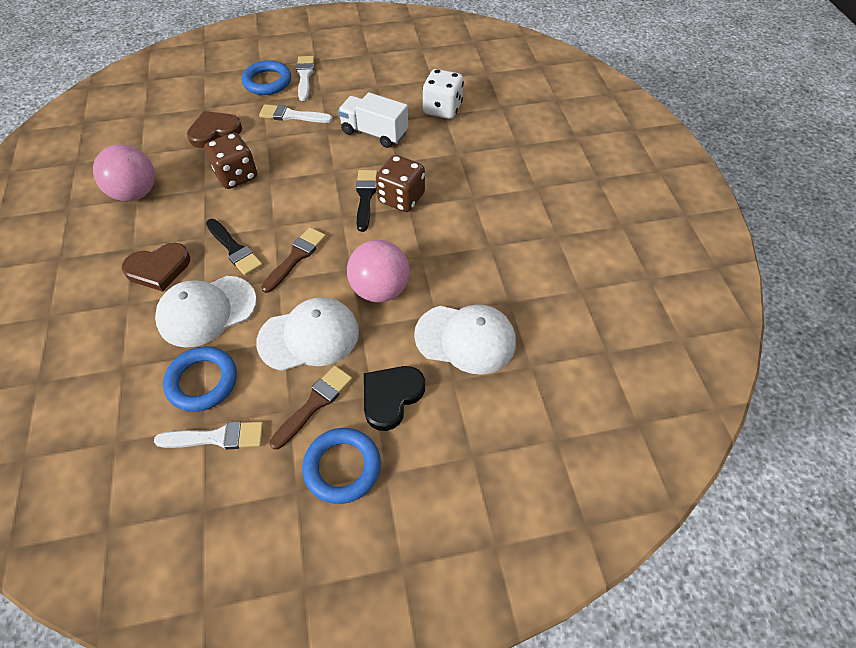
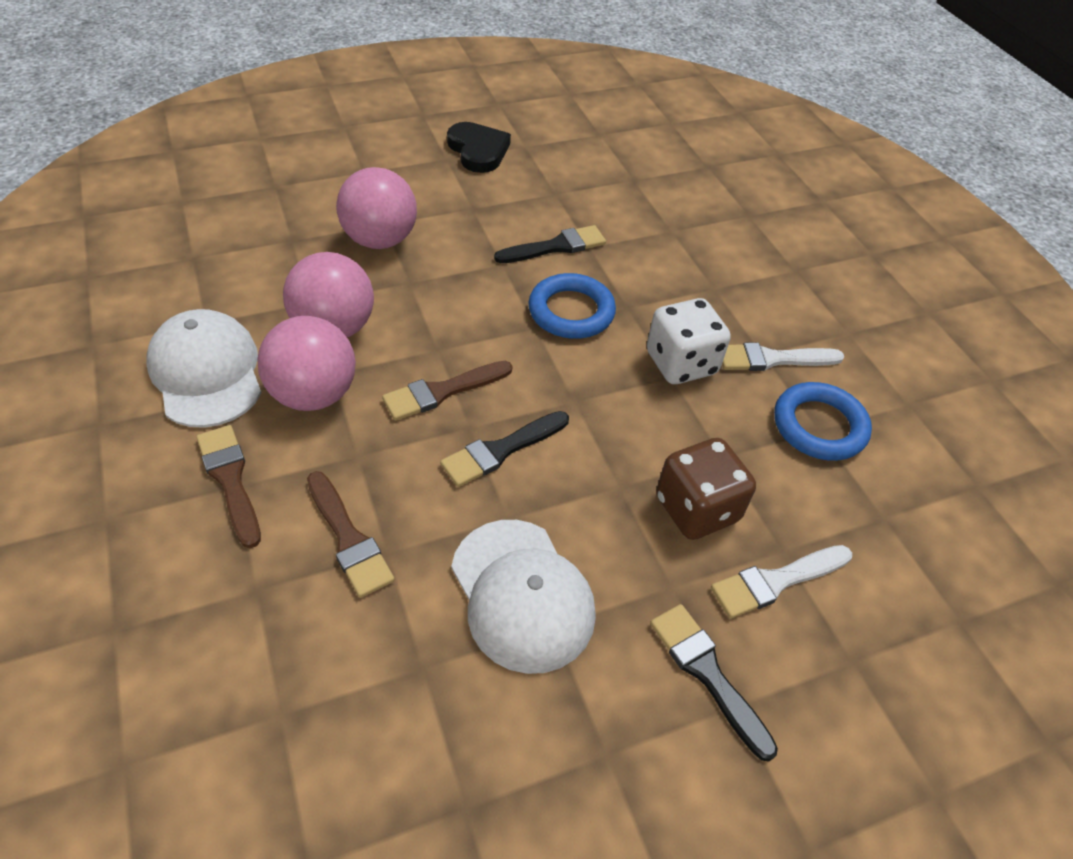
black brush: 2 -> 3
blue ring: 3 -> 2
brown brush: 2 -> 3
brown dice: 2 -> 1
brown heart: 2 -> 0
pink ball: 2 -> 3
white brush: 3 -> 2
white cap: 3 -> 2
white truck: 1 -> 0

